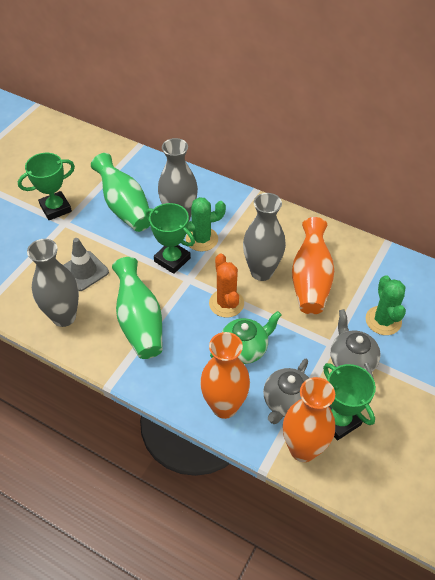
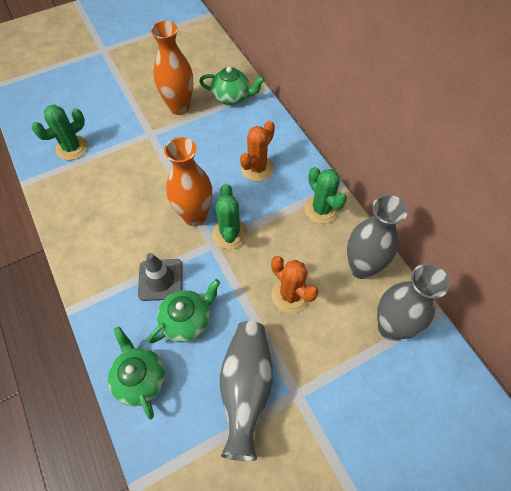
green cactus: 2 -> 3
green teapot: 1 -> 3
green trophy: 3 -> 0
green vase: 2 -> 0
grey teapot: 2 -> 0
orange cactus: 1 -> 2
orange vase: 3 -> 2

